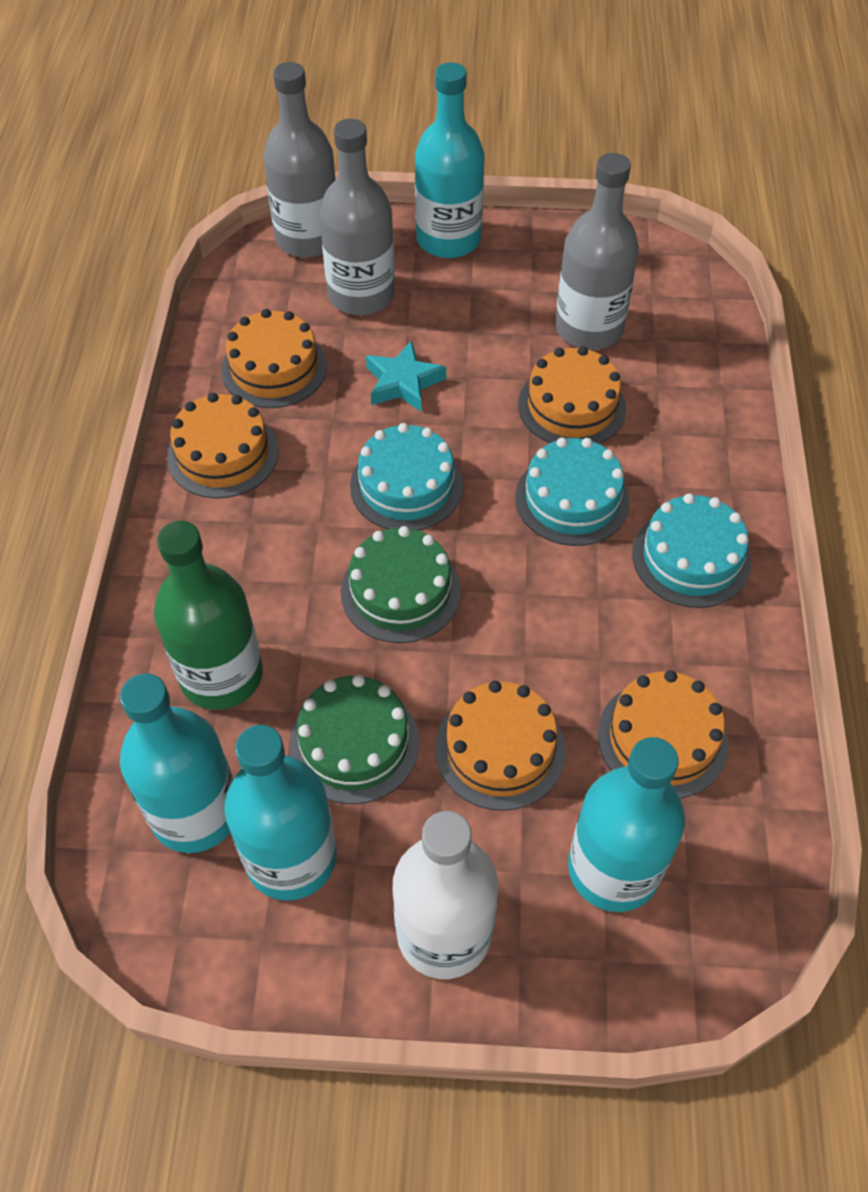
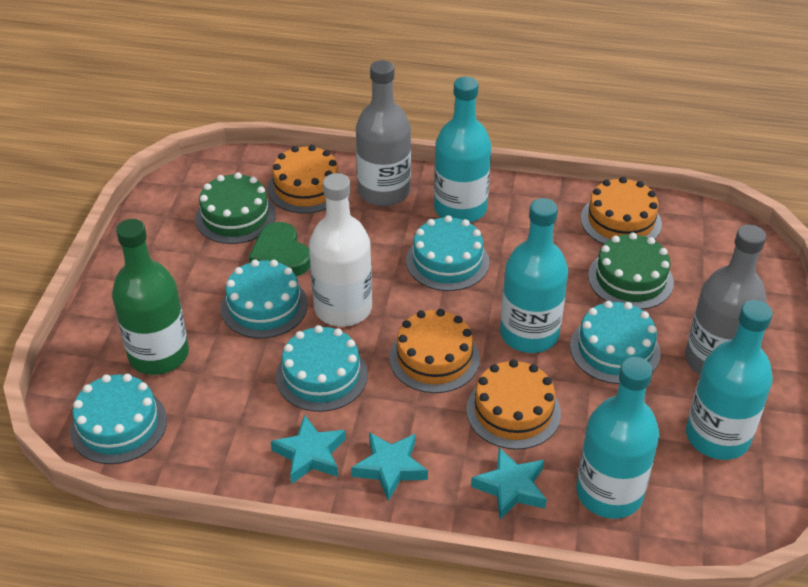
green heart: 0 -> 1
grey bottle: 3 -> 2
orange cake: 5 -> 4
turquoise cake: 3 -> 5
turquoise star: 1 -> 3

